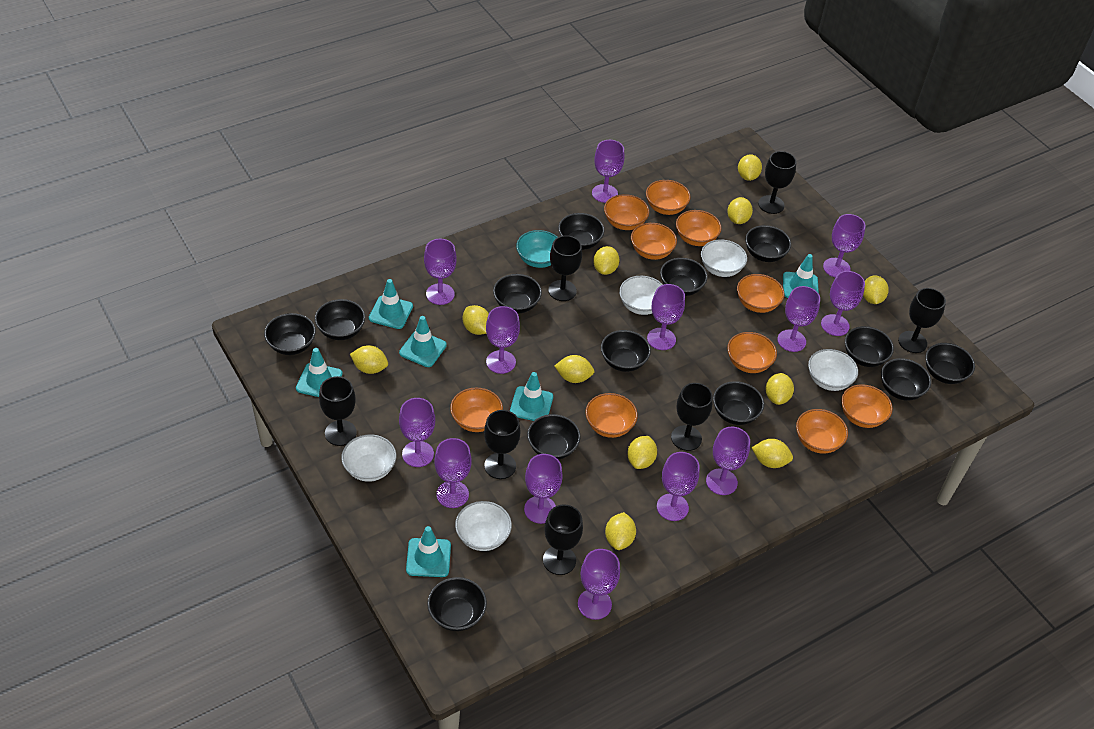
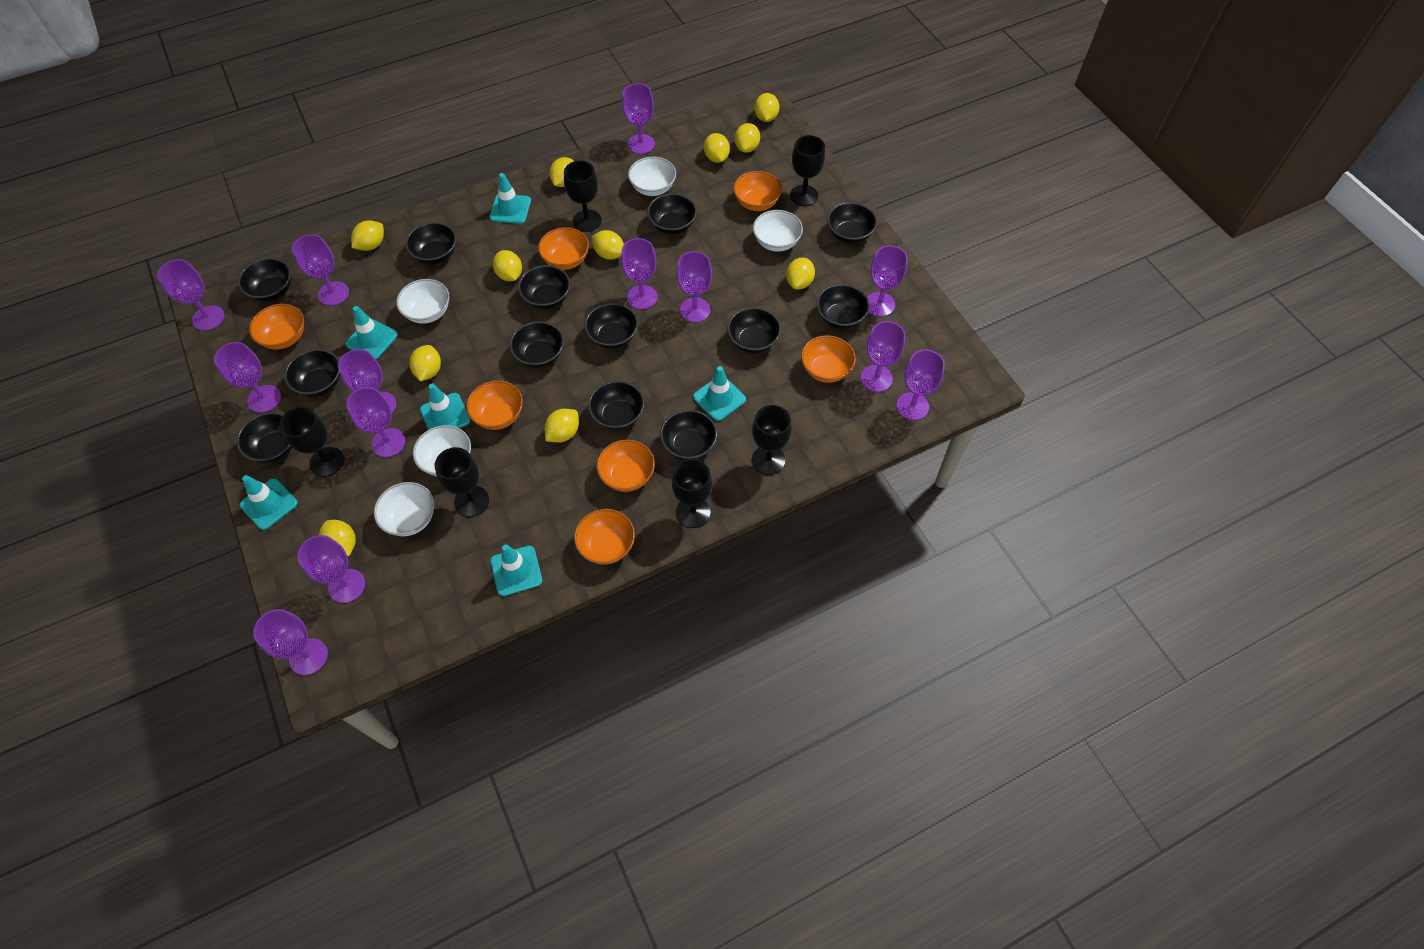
black goblet: 7 -> 6
orange bowl: 10 -> 7
turquoise bowl: 1 -> 0

